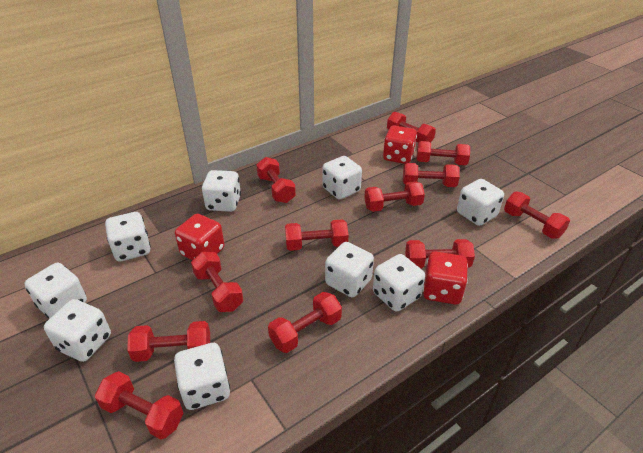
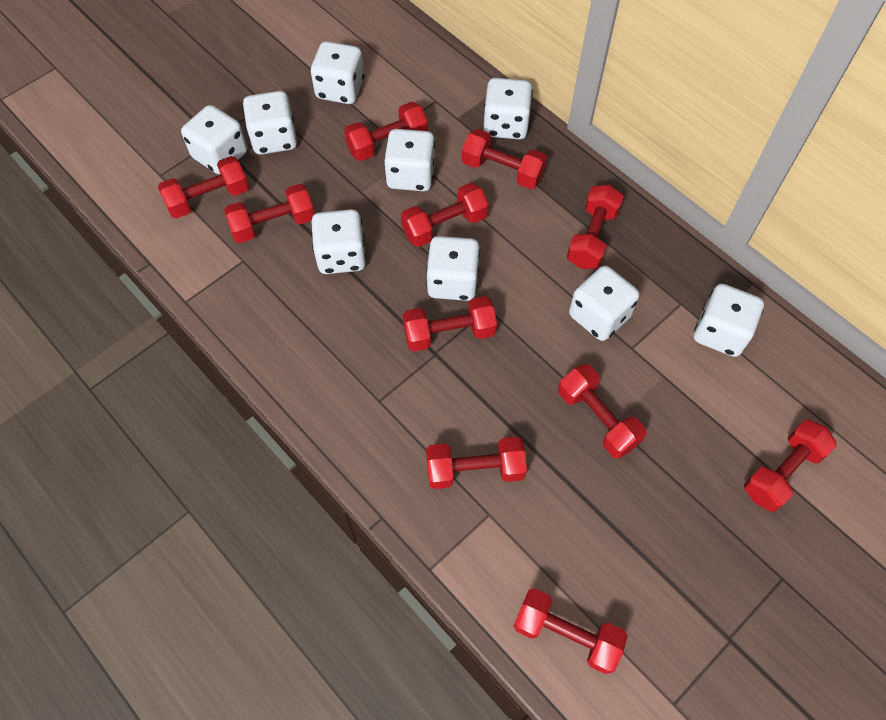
red dice: 3 -> 0
red dumbbell: 12 -> 11

